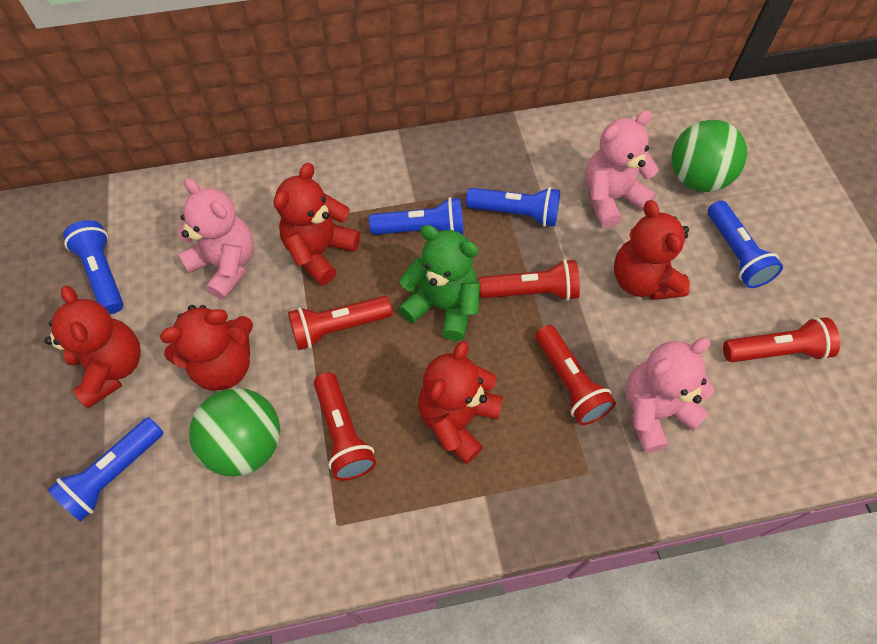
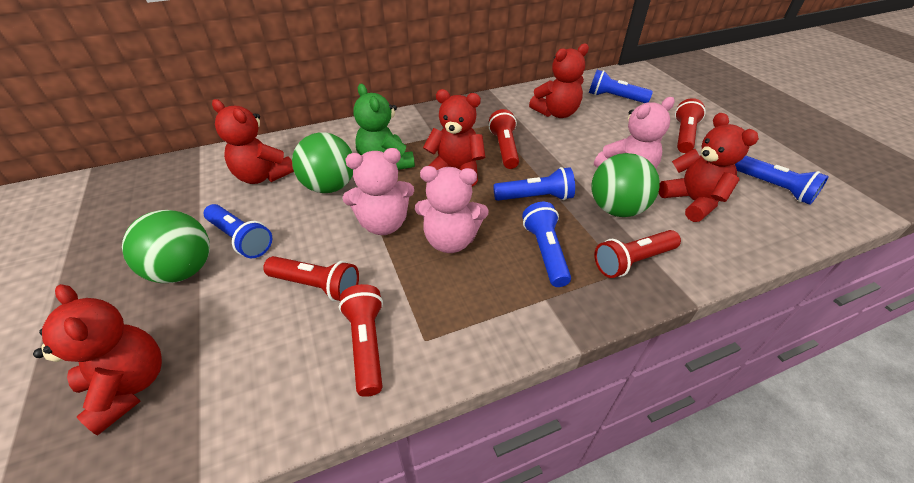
green ball: 2 -> 3

